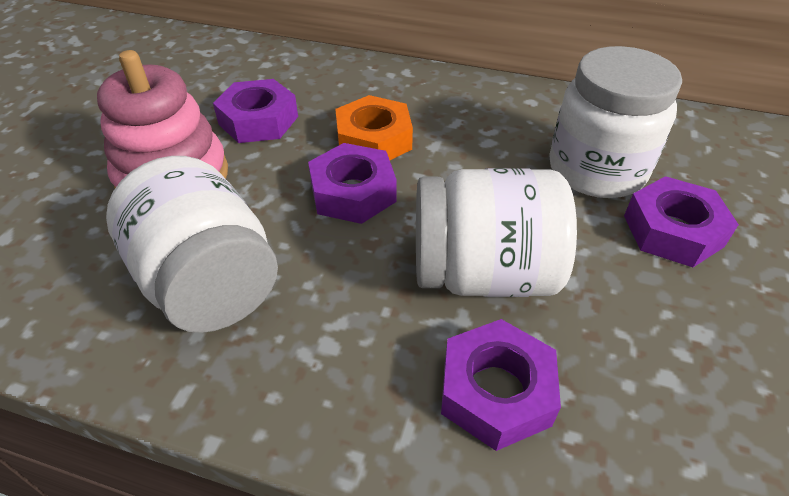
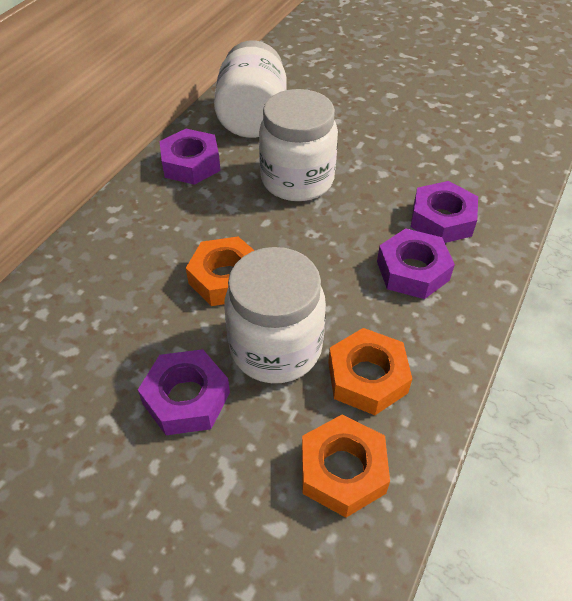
orange nut: 1 -> 3
pink stacking toy: 1 -> 0

